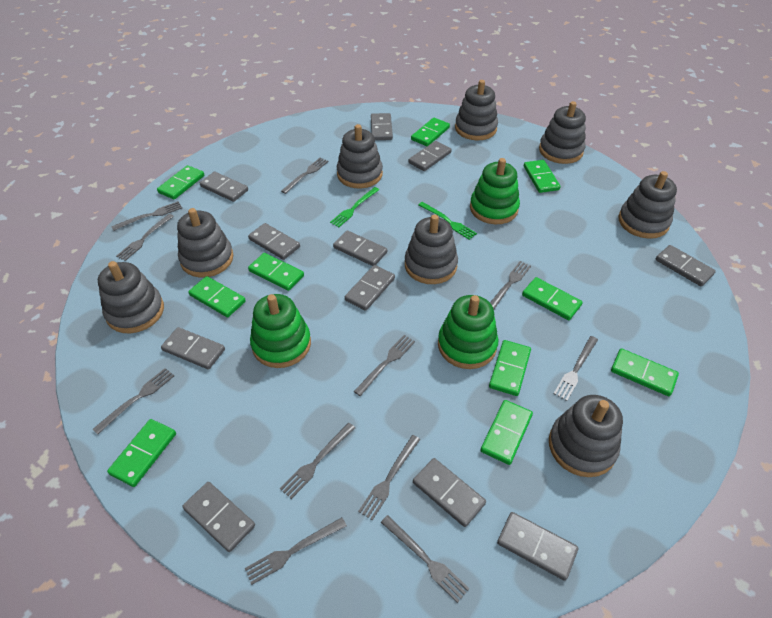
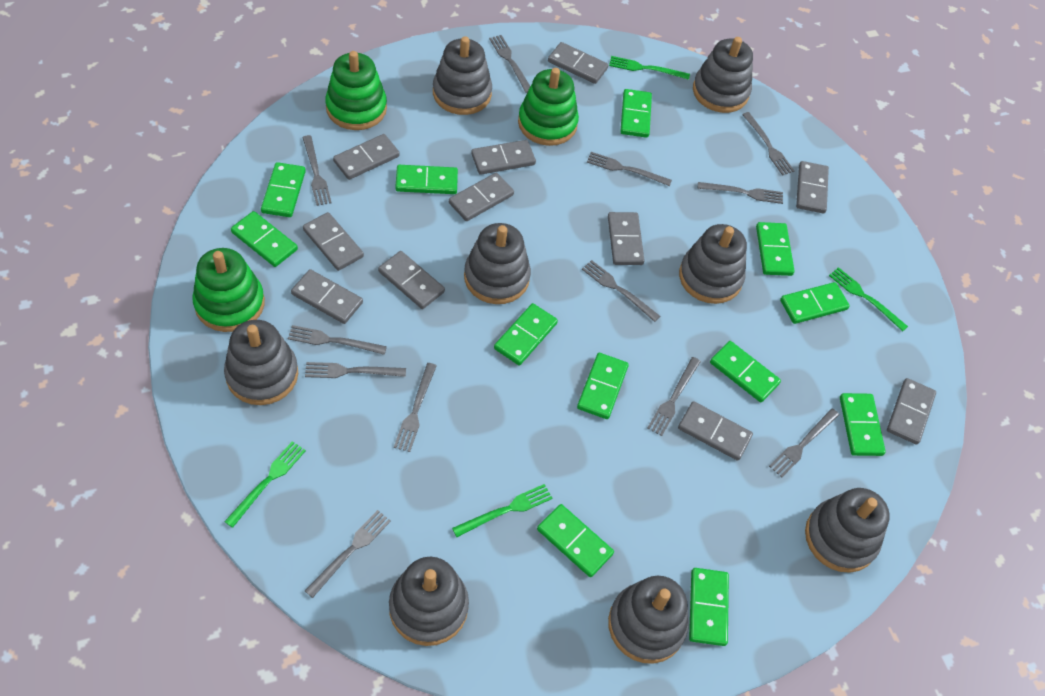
green domino: 10 -> 12
green fork: 2 -> 4
grey fork: 11 -> 12

